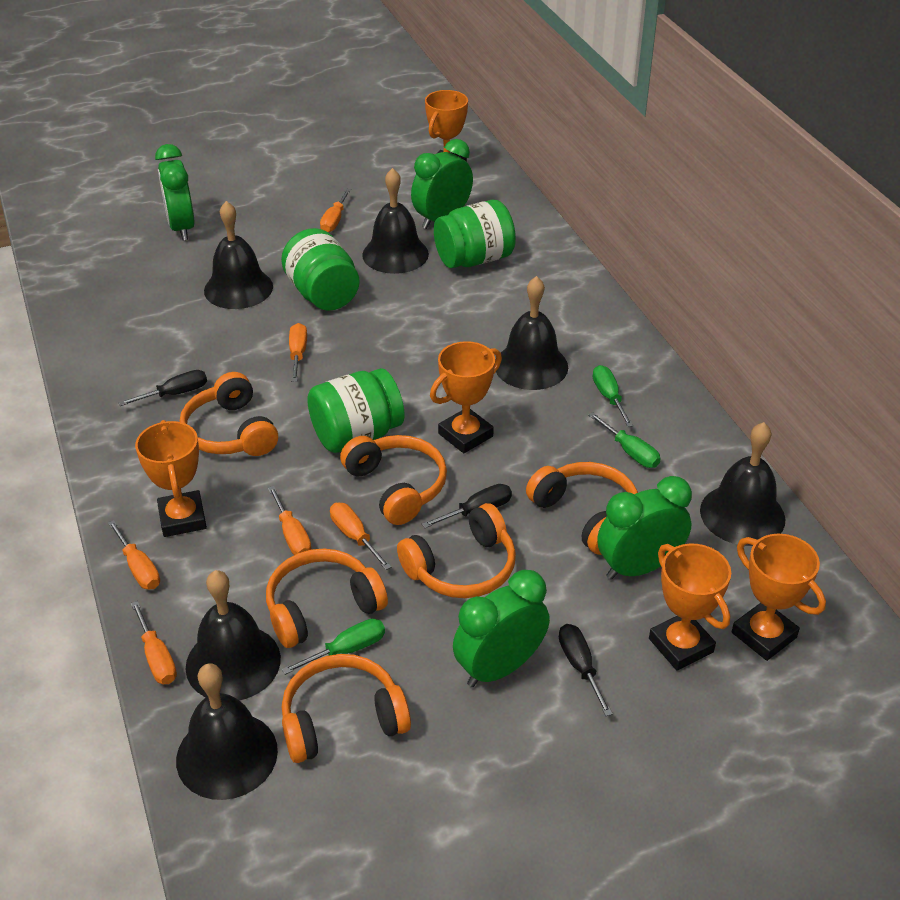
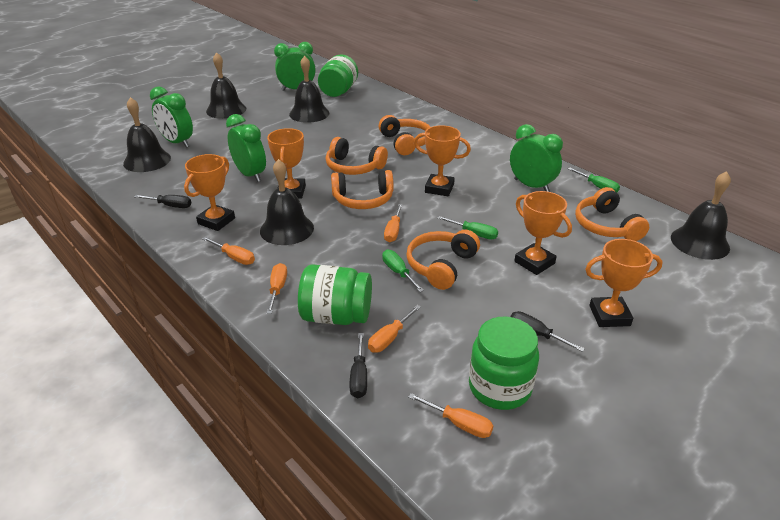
black bell: 6 -> 5
orange headphones: 6 -> 5
orange screwdriver: 6 -> 5

